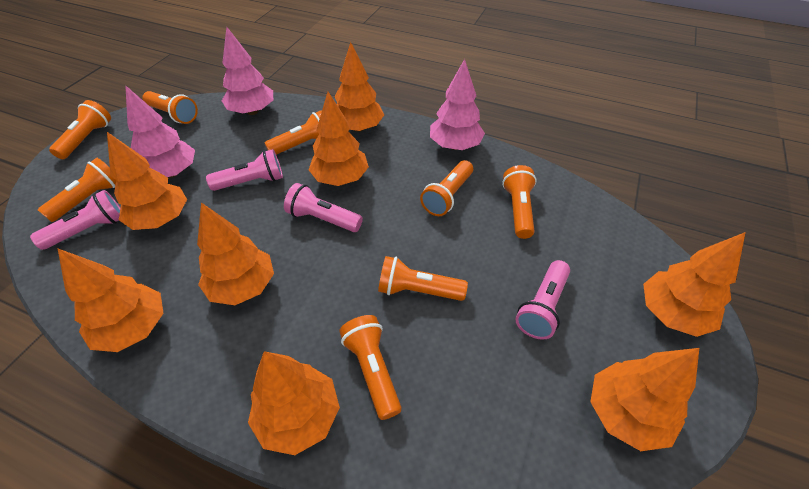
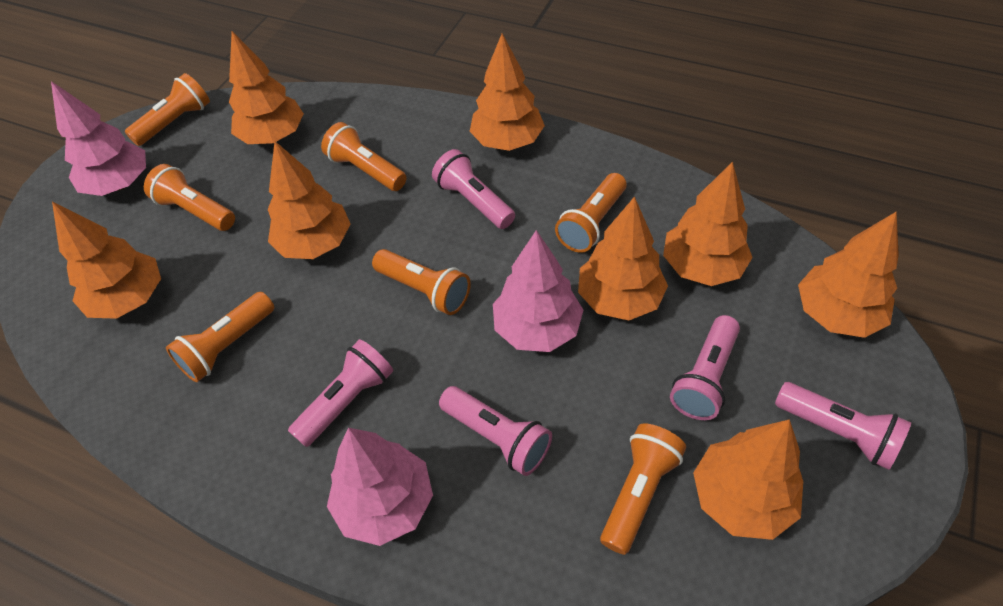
orange flashlight: 8 -> 7
pink flashlight: 4 -> 5

